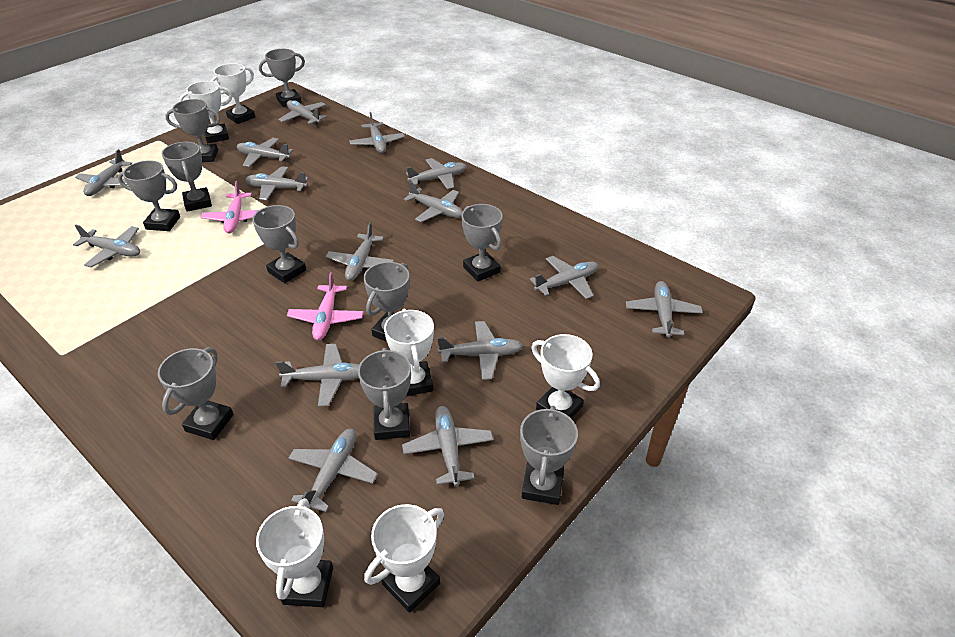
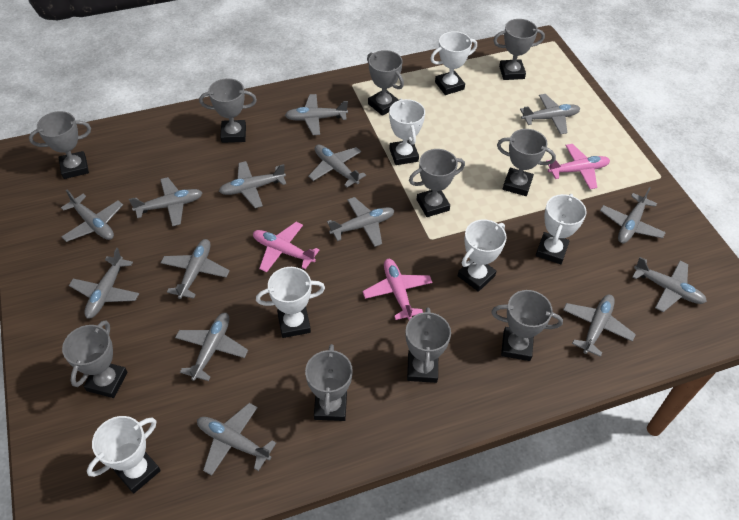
grey plane: 15 -> 14
pink plane: 2 -> 3

